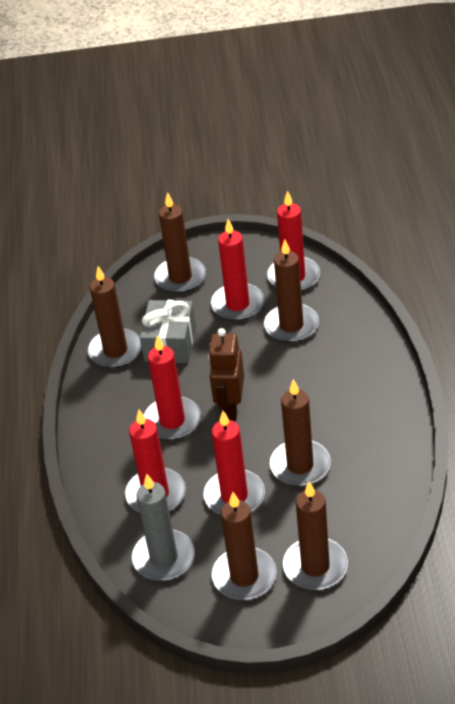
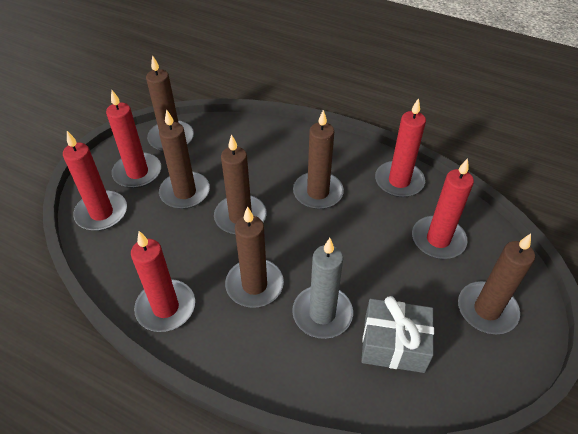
brown robot: 1 -> 0

